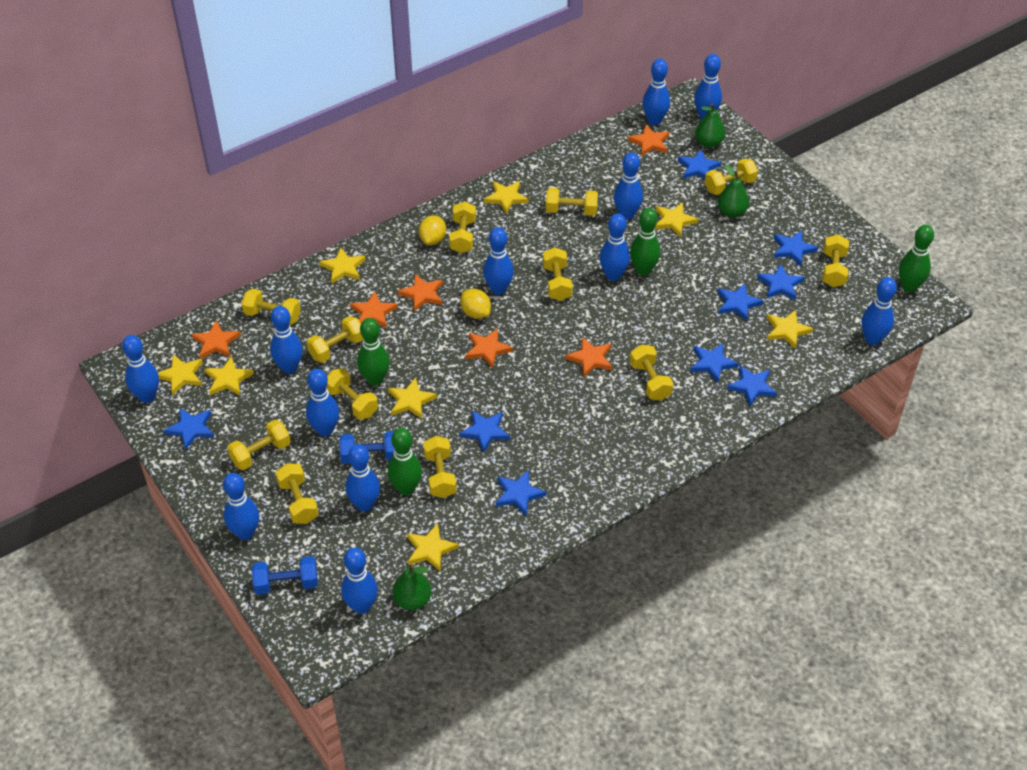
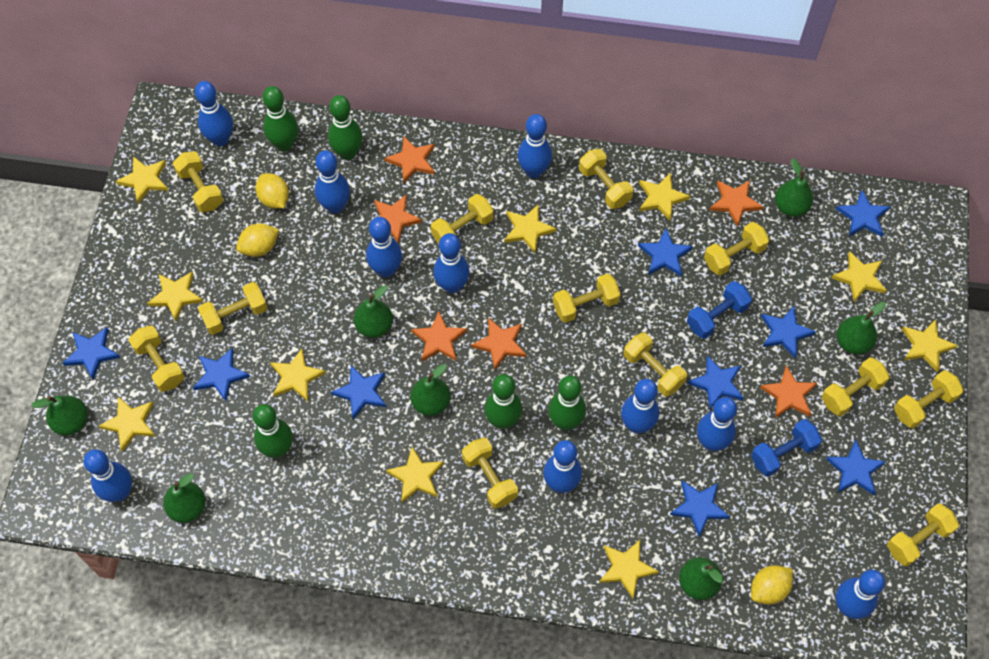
blue bowling pin: 12 -> 10
green bowling pin: 4 -> 5
green pear: 3 -> 7
yellow lemon: 2 -> 3
yellow star: 8 -> 10

